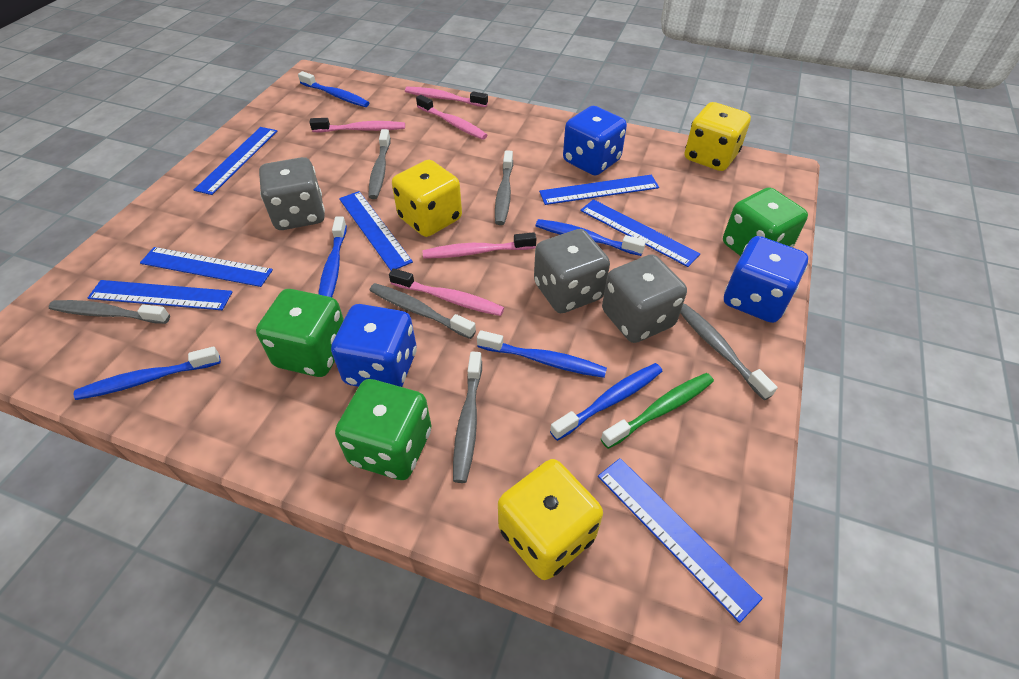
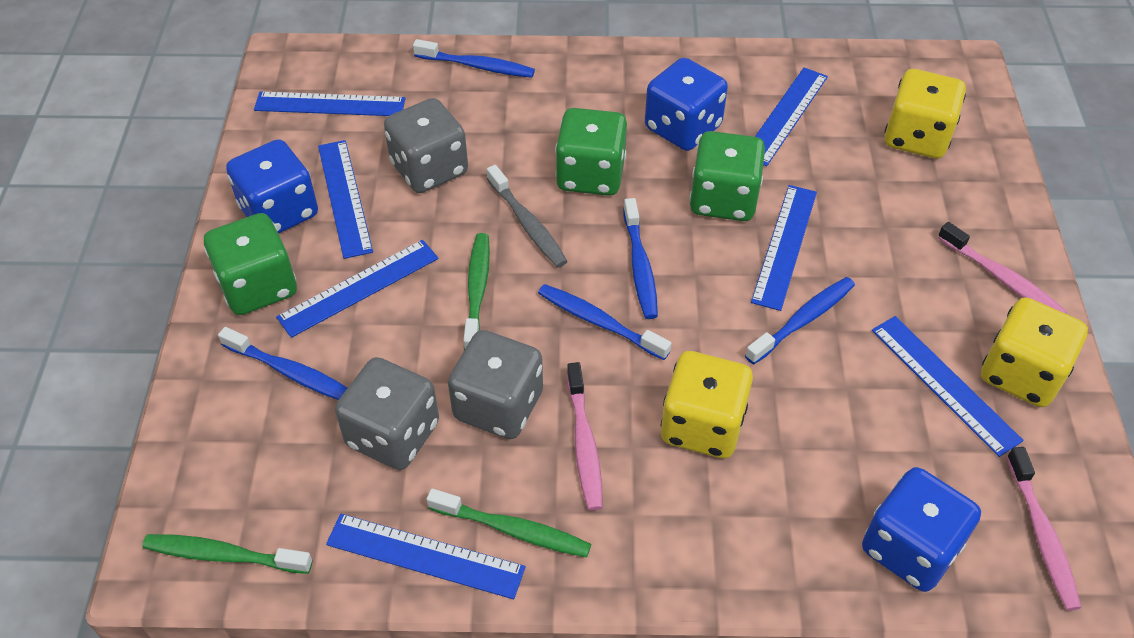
blue toothbrush: 6 -> 5
green toothbrush: 1 -> 3
grey toothbrush: 6 -> 1
pink toothbrush: 5 -> 3

